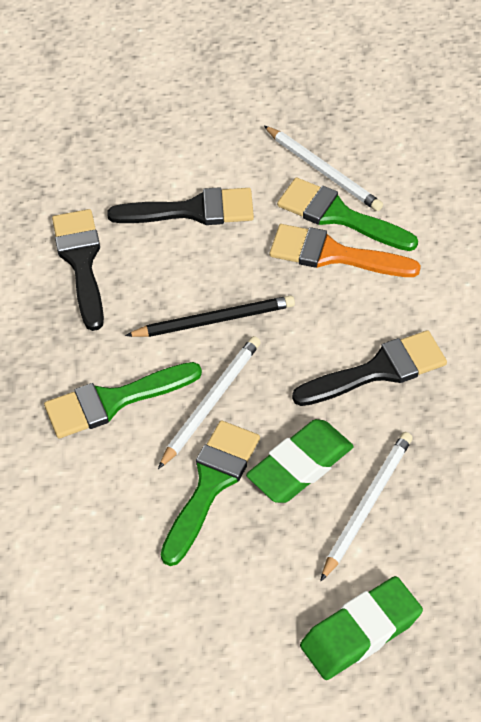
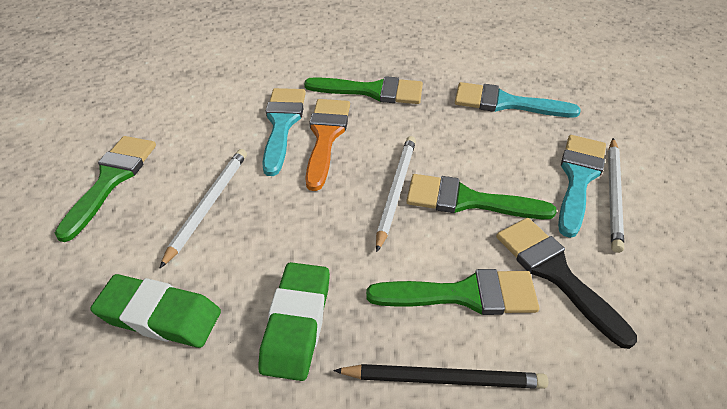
black brush: 3 -> 1
green brush: 3 -> 4
turquoise brush: 0 -> 3

